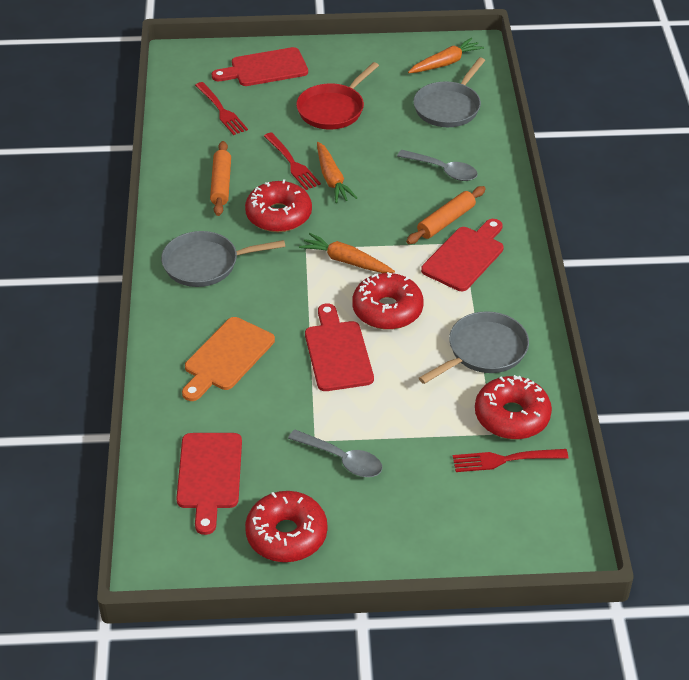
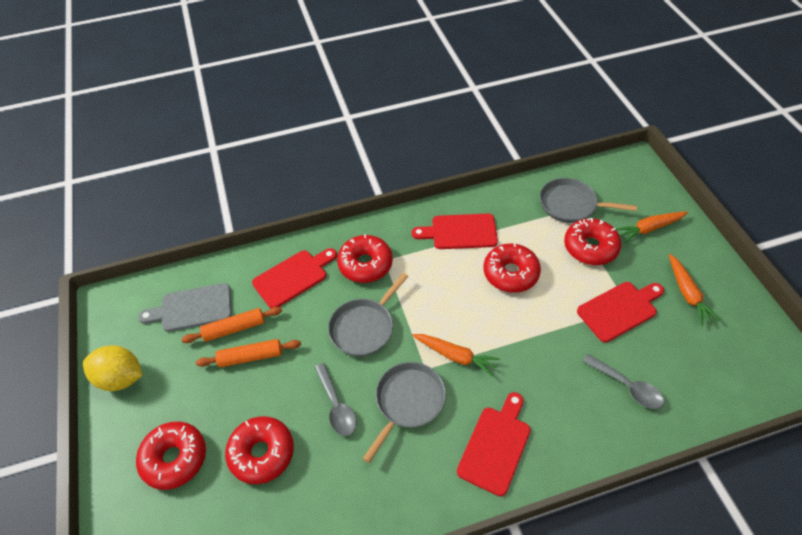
grey cutting board: 0 -> 1
orange cutting board: 1 -> 0
red donut: 4 -> 5
red fork: 3 -> 0
red pan: 1 -> 0
yellow lemon: 0 -> 1

